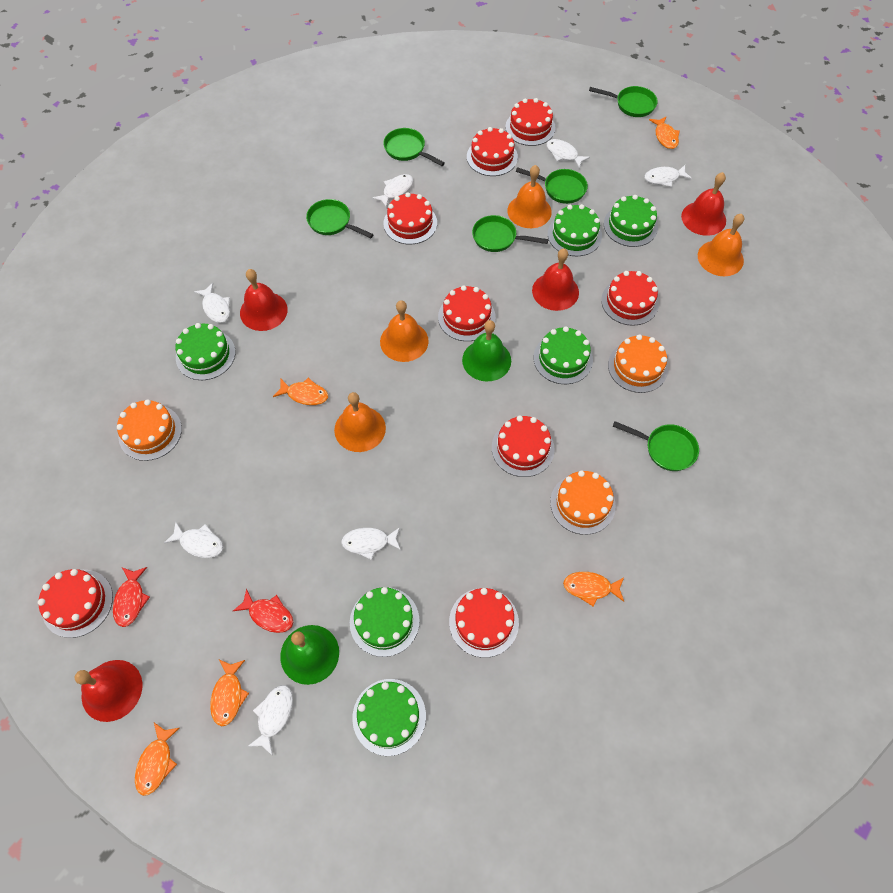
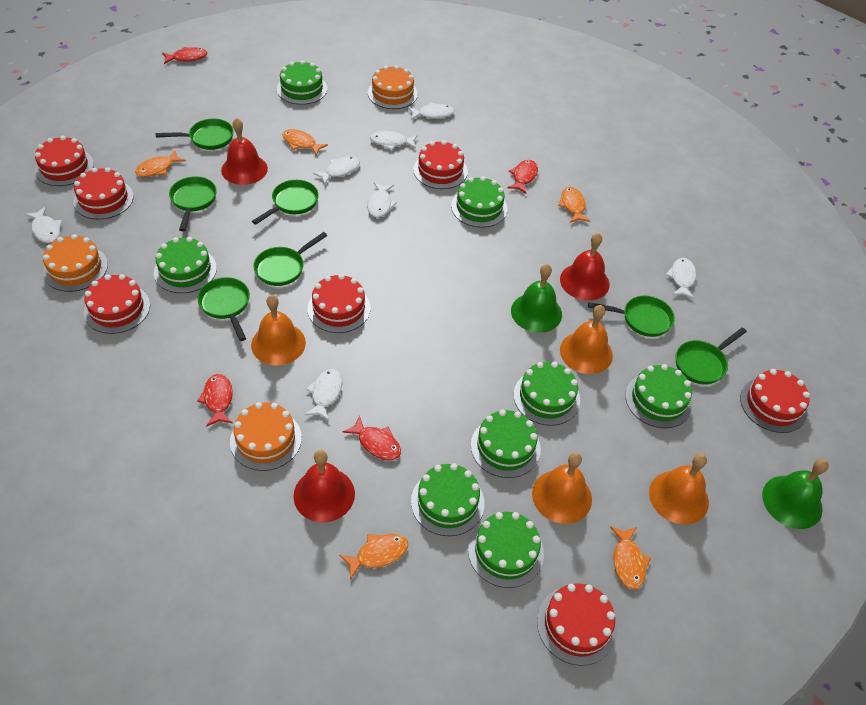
green cake: 6 -> 8
green pan: 6 -> 7
red bell: 4 -> 3
red cake: 8 -> 7
red fish: 2 -> 4

